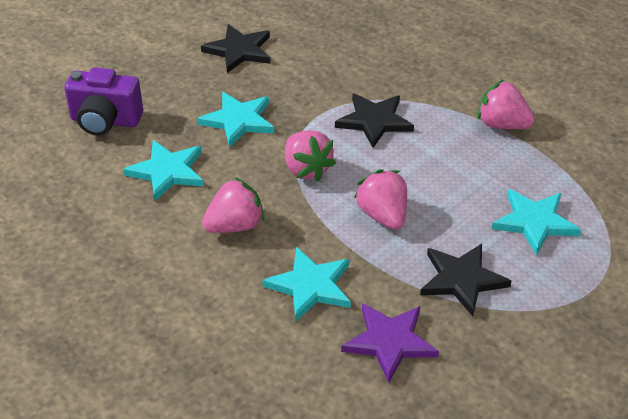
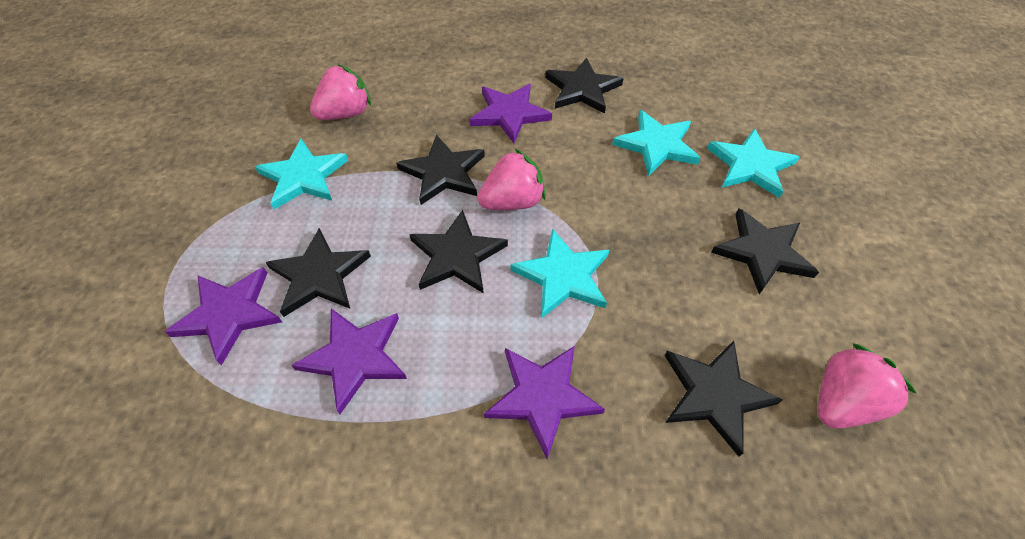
black star: 3 -> 6
pink strawberry: 4 -> 3
purple camera: 1 -> 0
purple star: 1 -> 4

